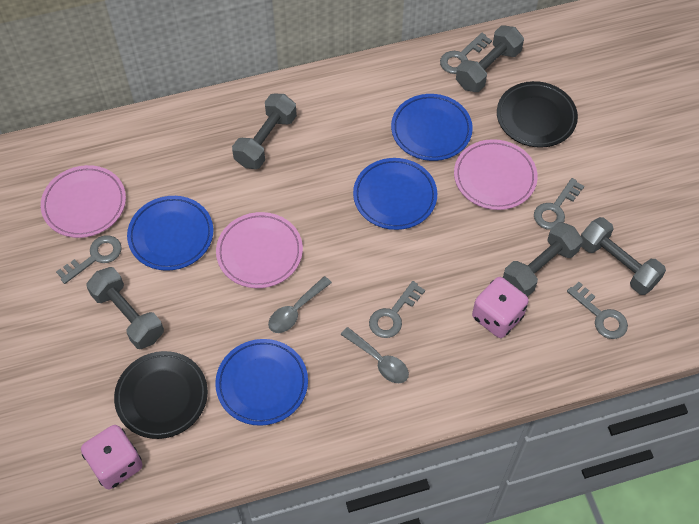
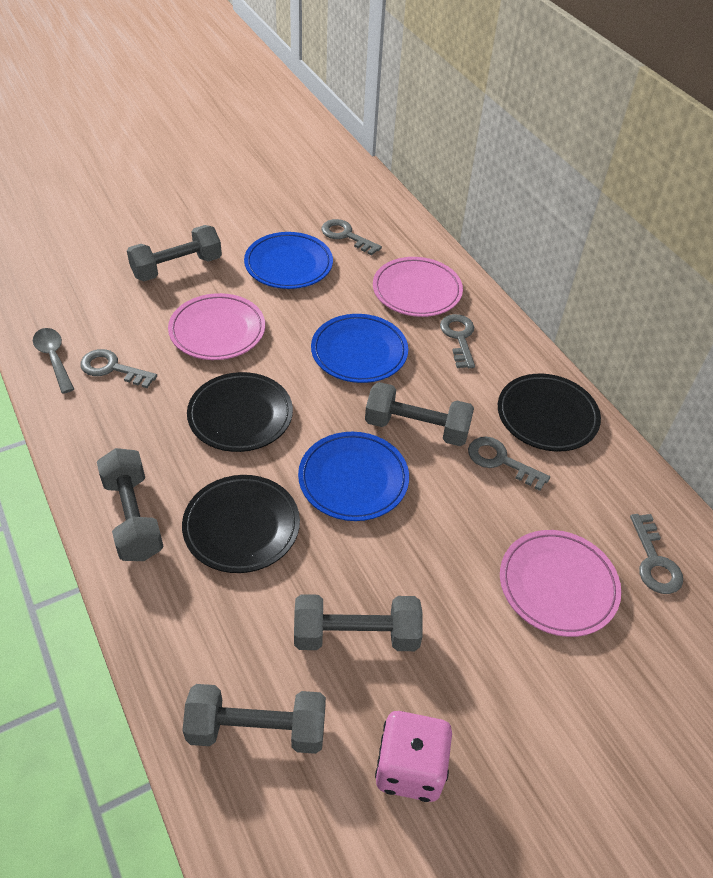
black plate: 2 -> 3
blue plate: 4 -> 3
grey spoon: 2 -> 1
pink dice: 2 -> 1

